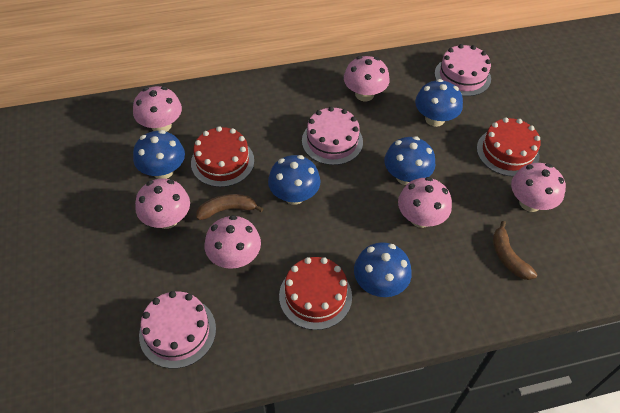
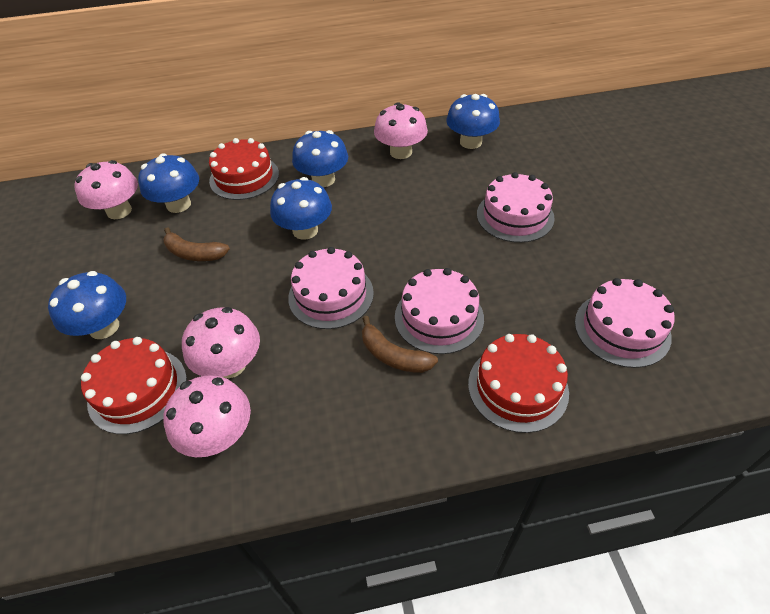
pink cake: 3 -> 4
pink mushroom: 6 -> 4

